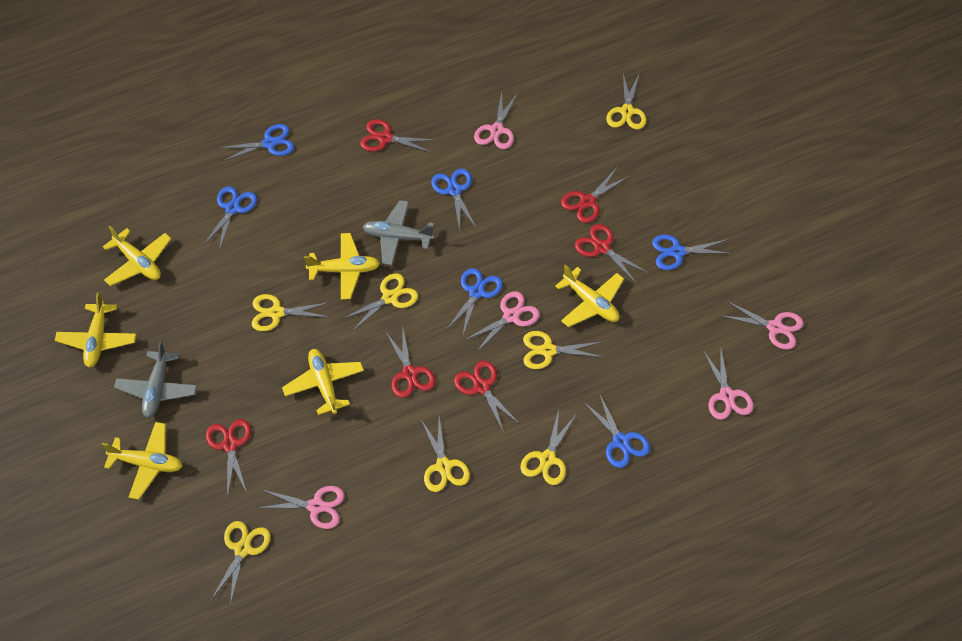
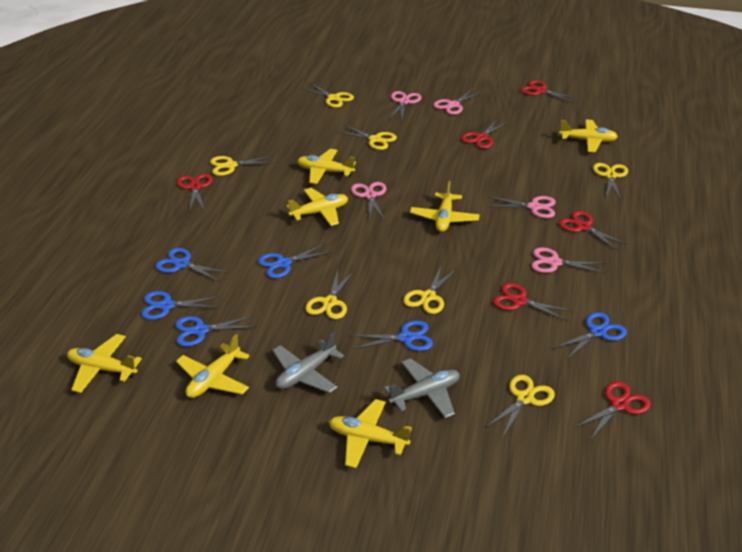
yellow plane: 6 -> 7

